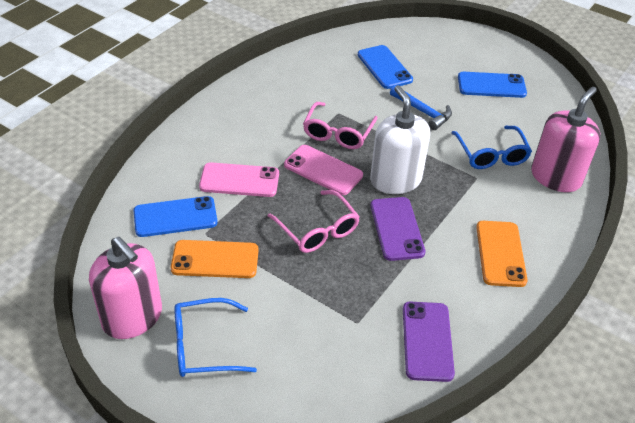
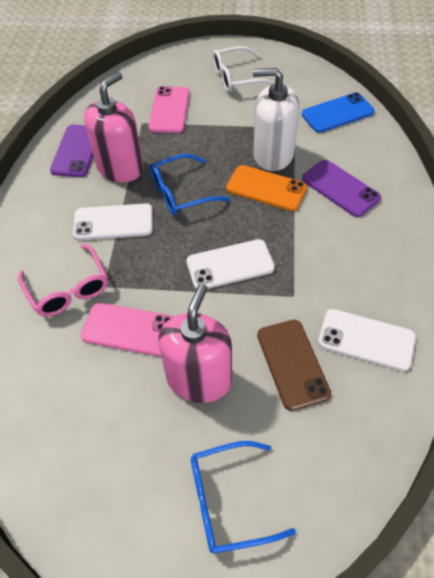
blue hammer: 1 -> 0
blue phone: 3 -> 1
brown phone: 0 -> 1
orange phone: 2 -> 1
pink glasses: 2 -> 1
white glasses: 0 -> 1
white phone: 0 -> 3

